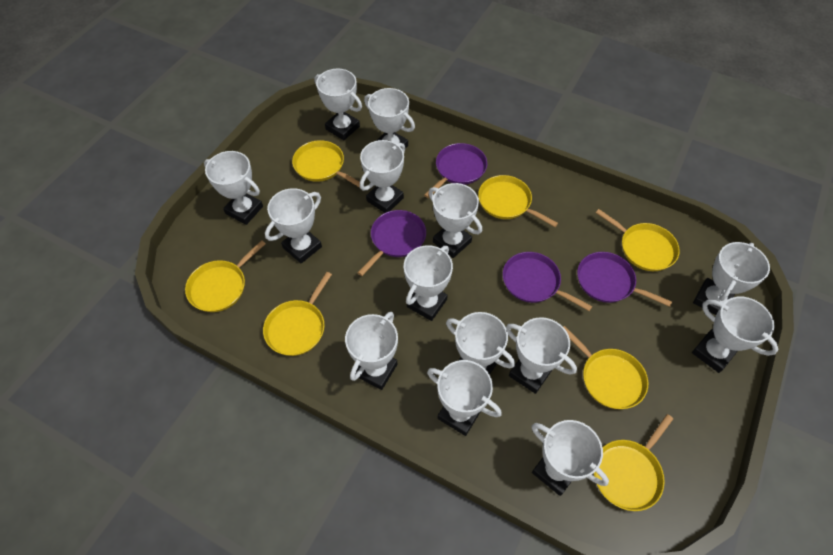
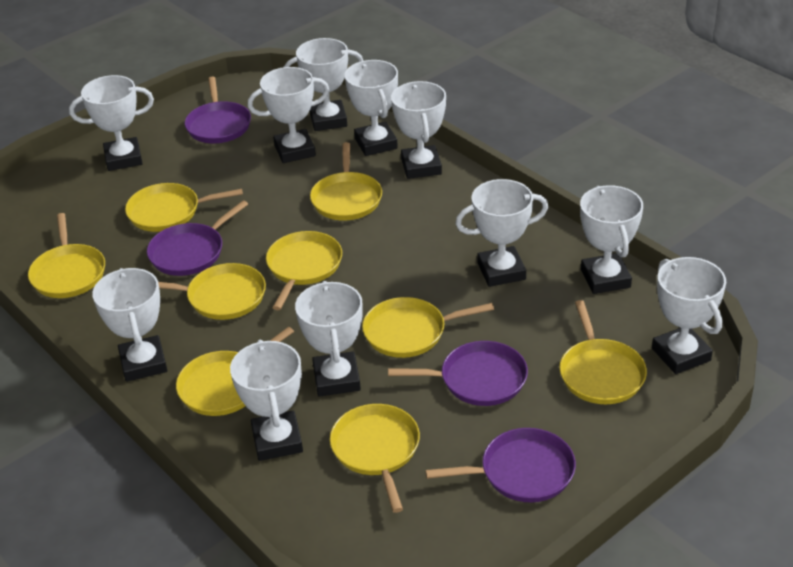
white trophy: 14 -> 11
yellow pan: 7 -> 9

